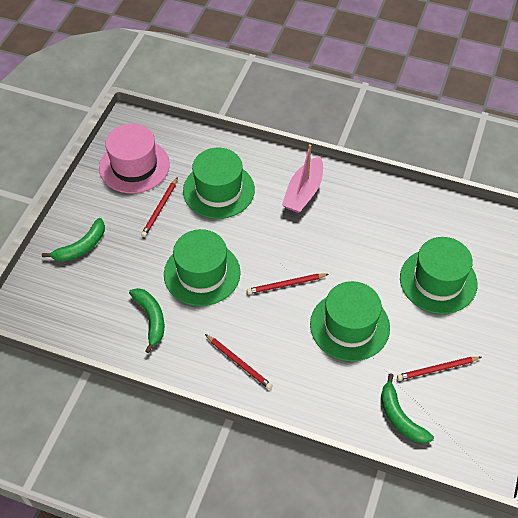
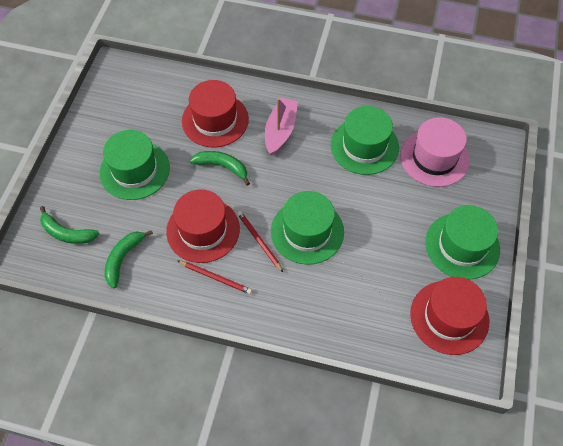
red hat: 0 -> 3
red pencil: 4 -> 2

